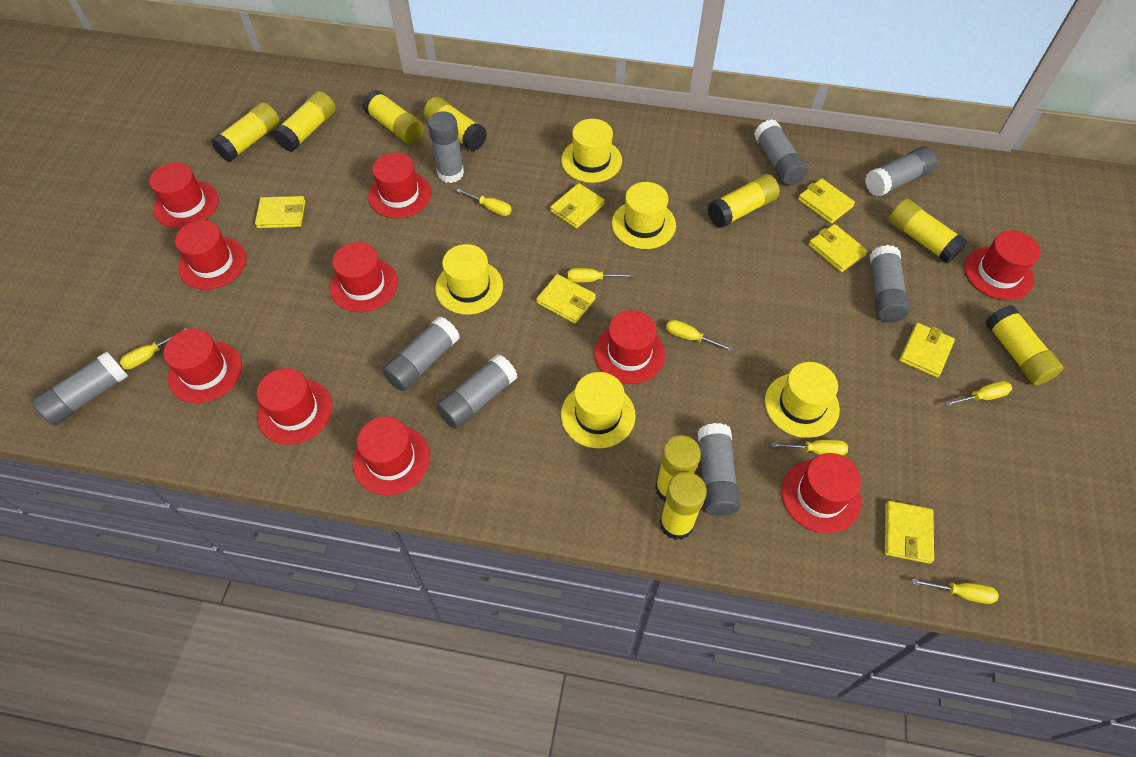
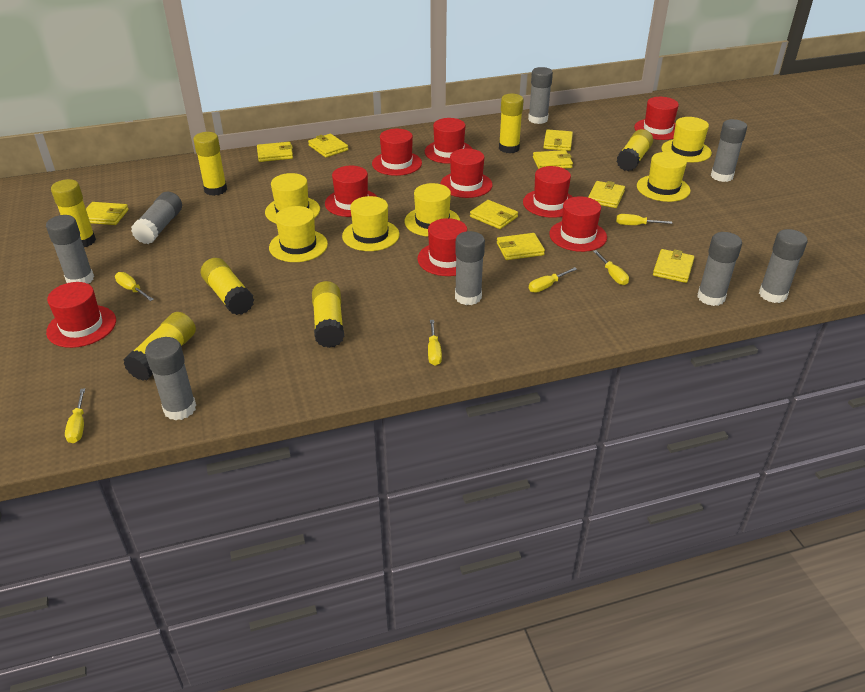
red hat: 10 -> 9
yellow glue stick: 9 -> 7
yellow hat: 5 -> 6
yellow screwdriver: 7 -> 6
yellow wallet: 7 -> 9

